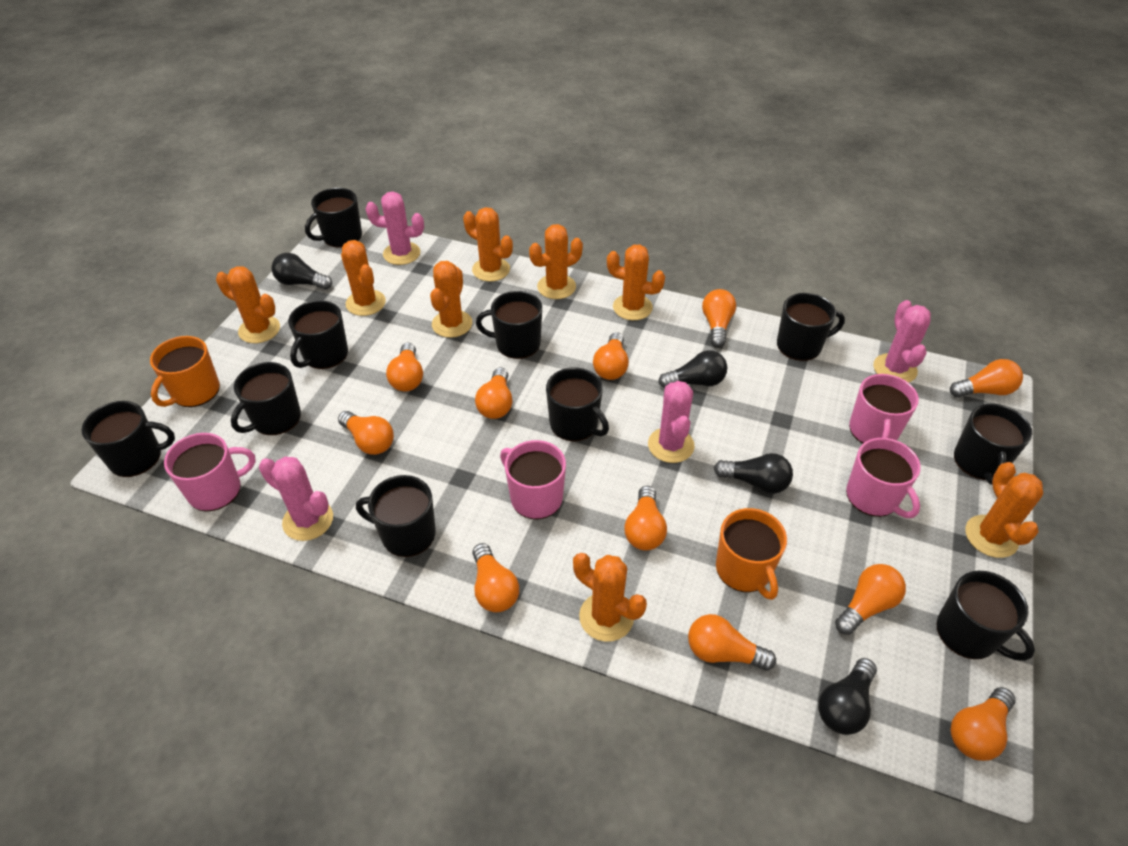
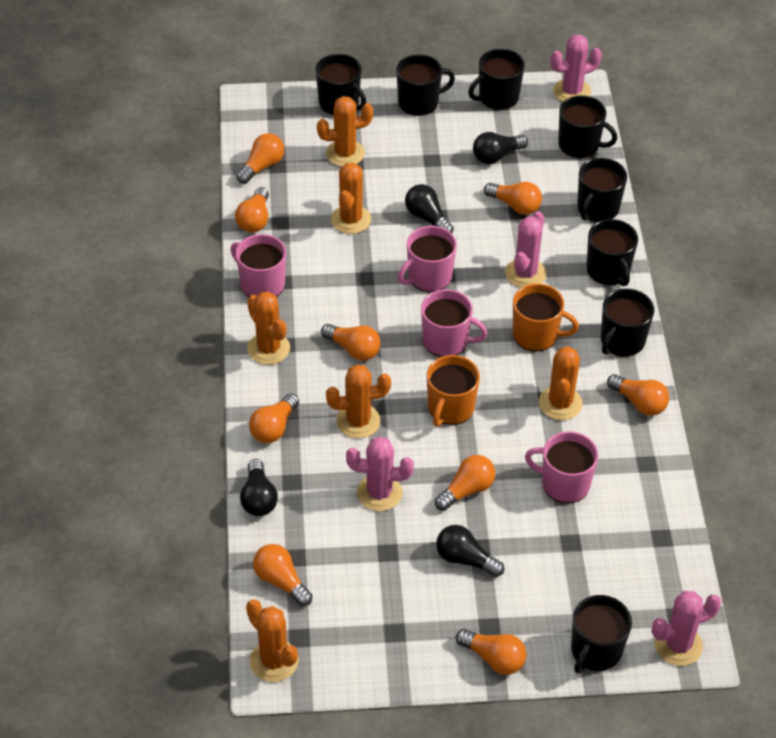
black mug: 10 -> 8
orange cactus: 8 -> 6
orange light bulb: 11 -> 9

